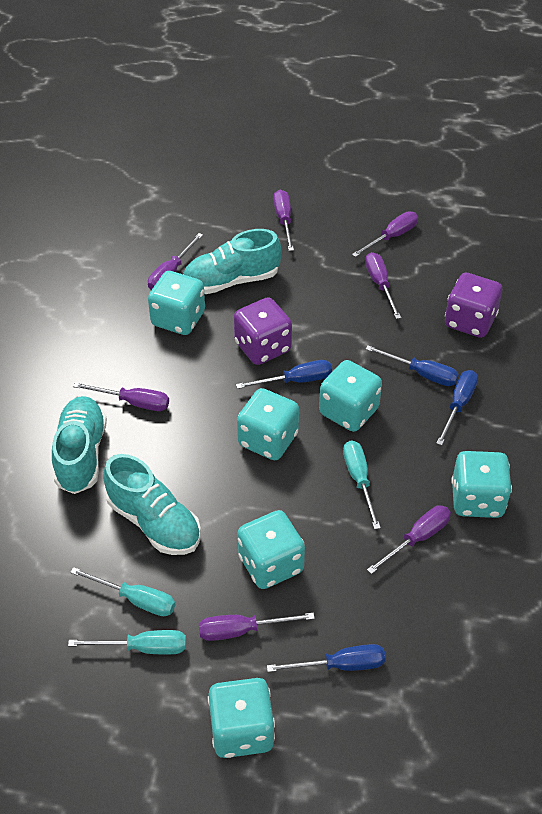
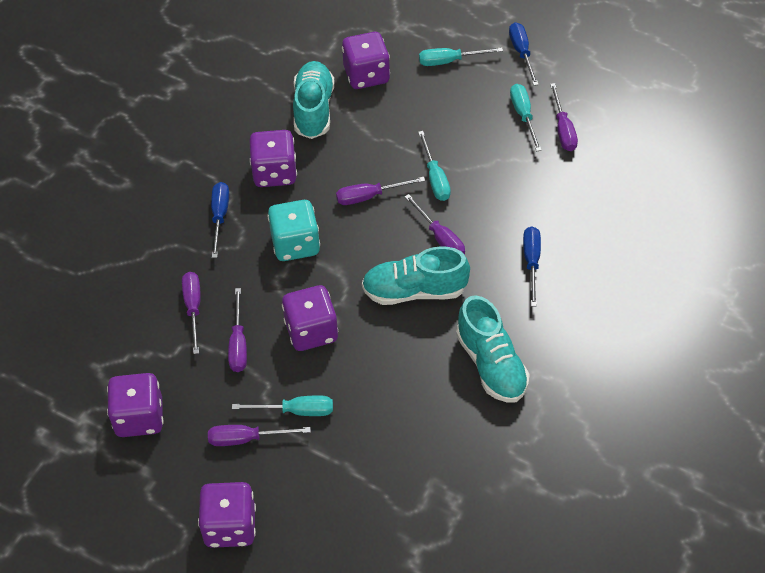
blue screwdriver: 4 -> 3
purple dice: 2 -> 5
purple screwdriver: 7 -> 6
turquoise dice: 6 -> 1
turquoise screwdriver: 3 -> 4

